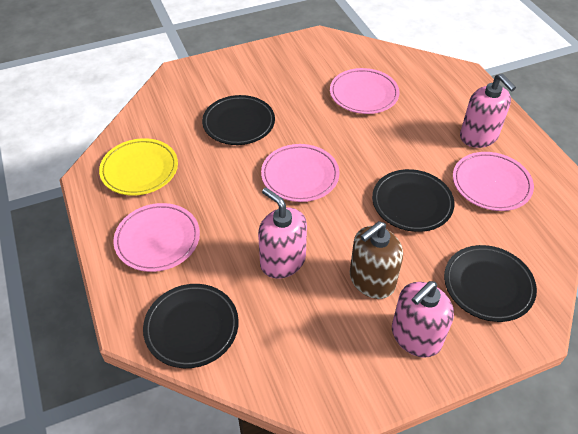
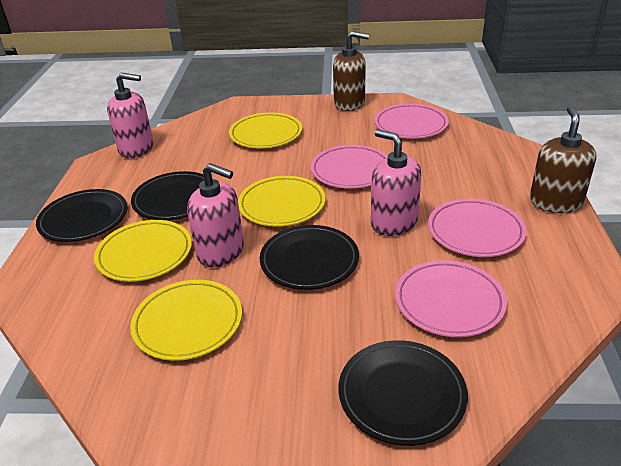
brown soap dispenser: 1 -> 2
yellow plate: 1 -> 4

